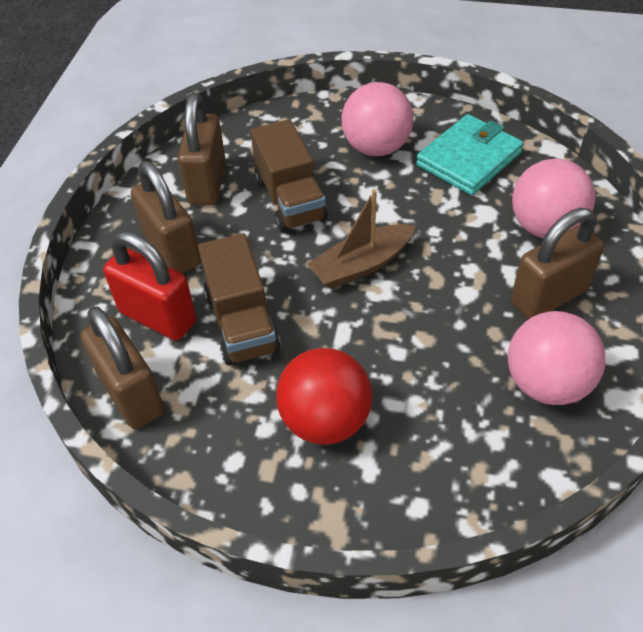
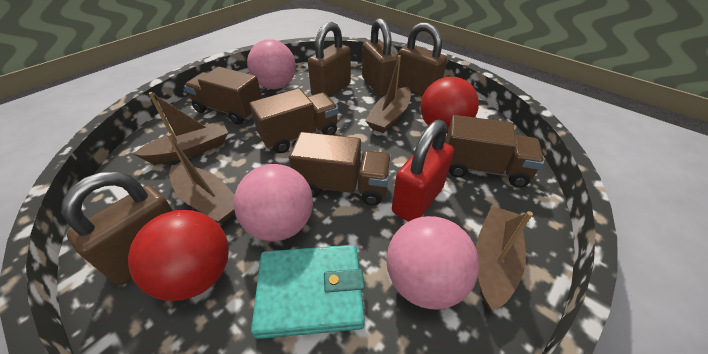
brown boat: 1 -> 4
brown truck: 2 -> 4
red ball: 1 -> 2

